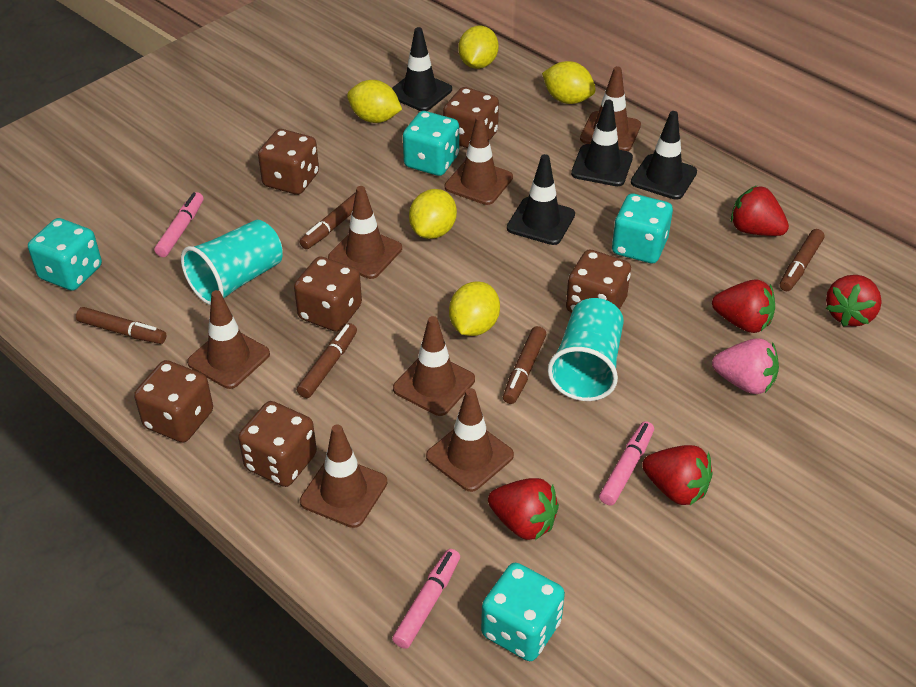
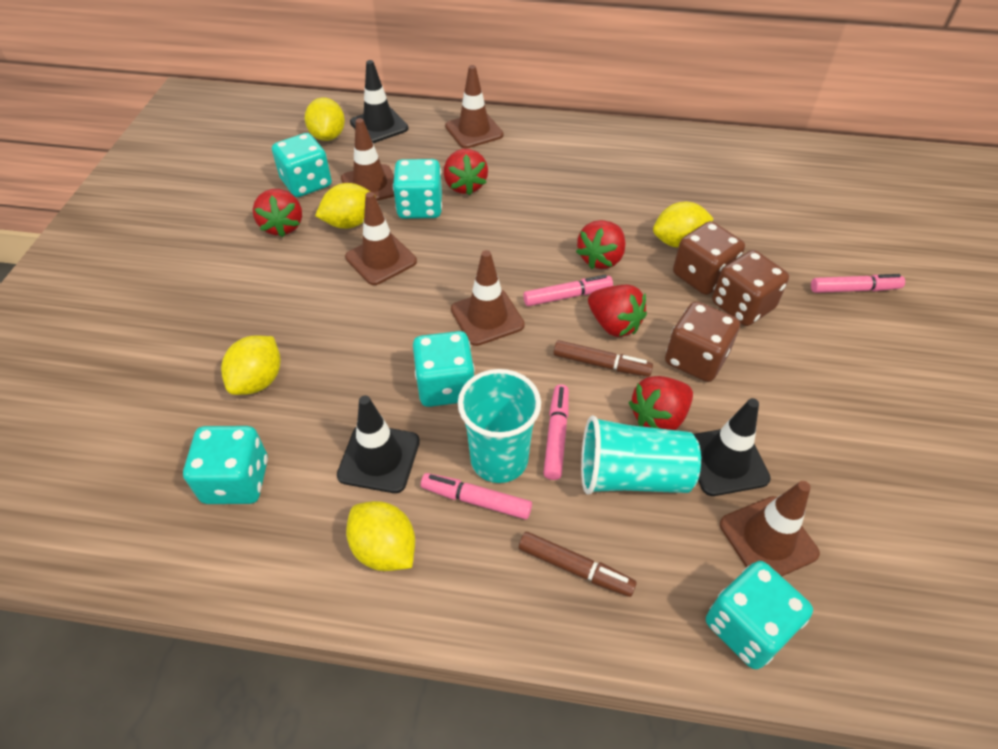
black traffic cone: 4 -> 3
brown dice: 6 -> 3
brown marker: 5 -> 2
brown traffic cone: 7 -> 5
pink marker: 3 -> 4
pink strawberry: 1 -> 0
turquoise dice: 4 -> 5

